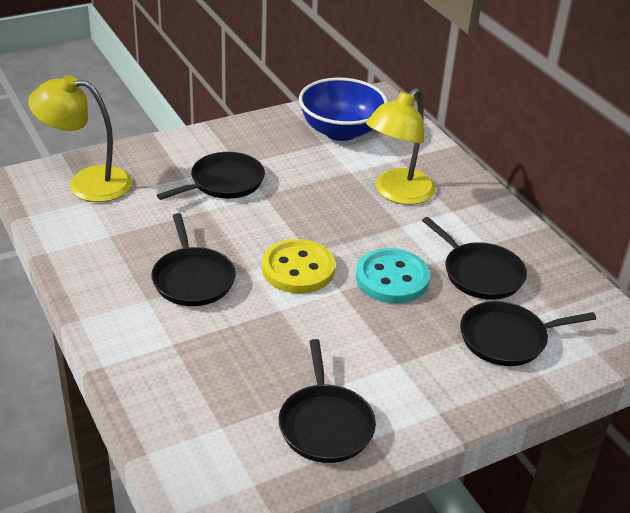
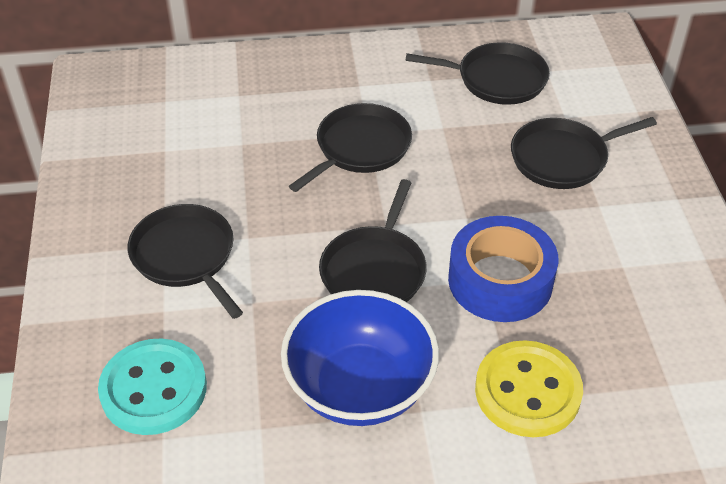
blue tape: 0 -> 1
yellow lamp: 2 -> 0

